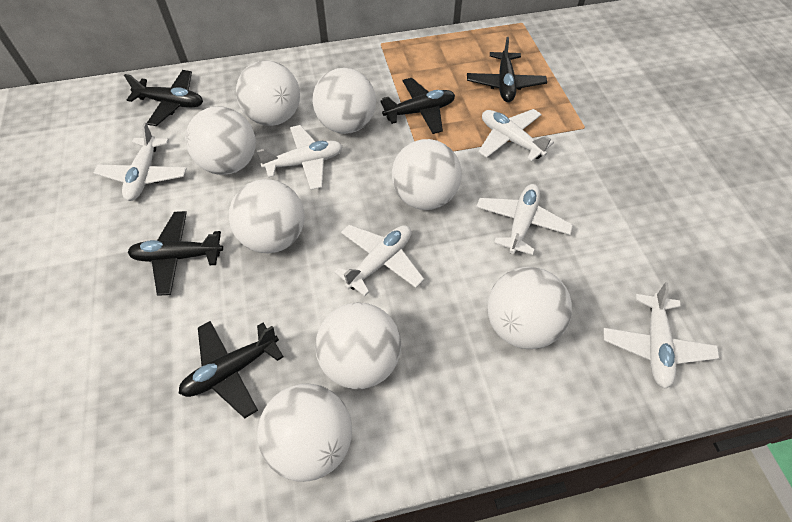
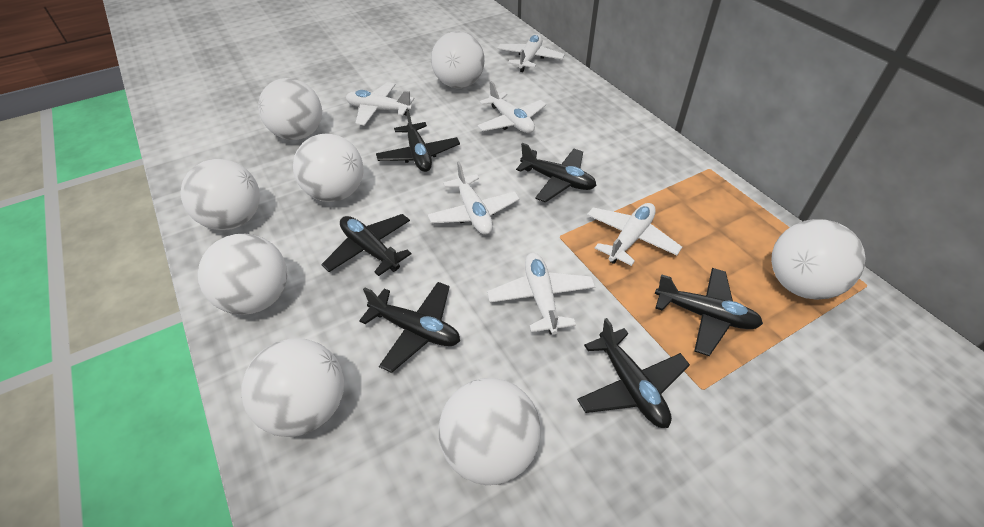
black plane: 5 -> 6

